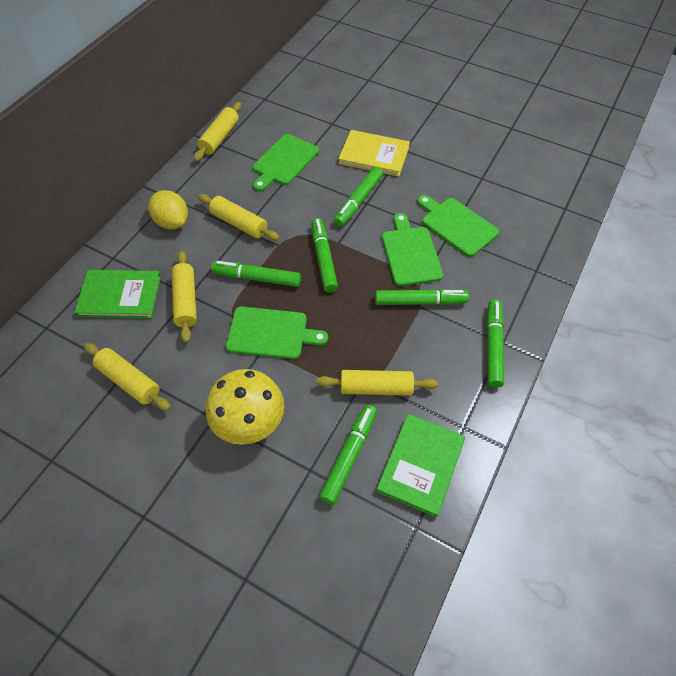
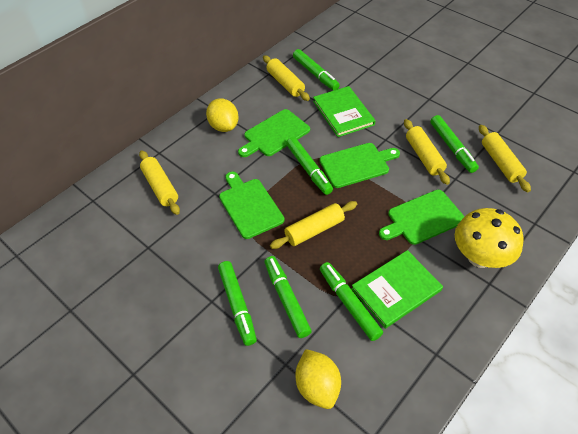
yellow book: 1 -> 0
yellow lemon: 1 -> 2

